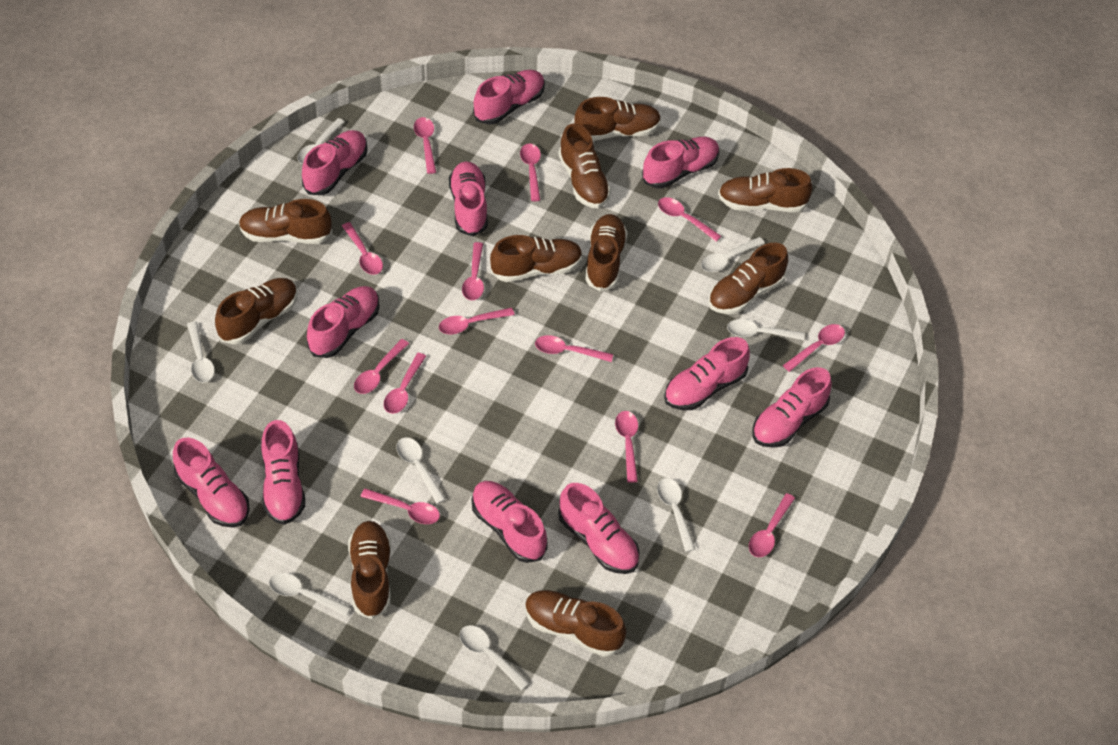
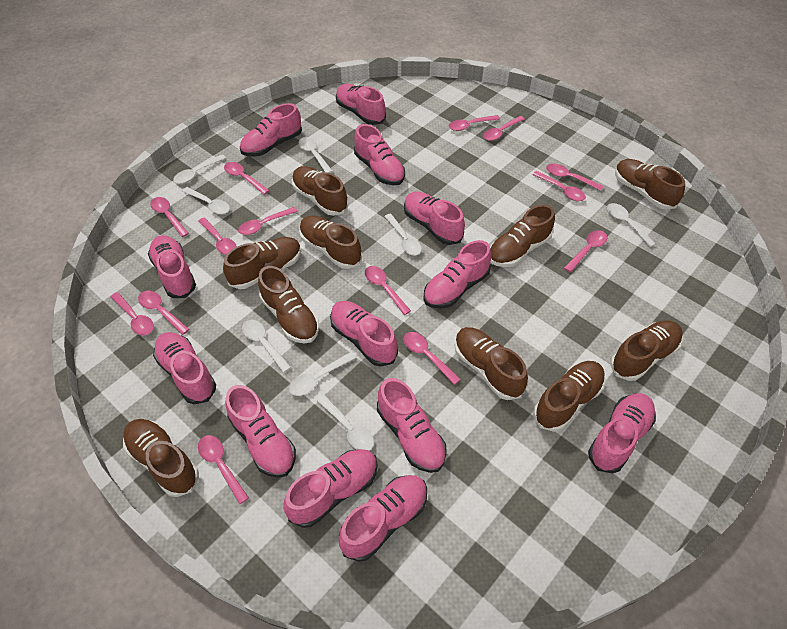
pink shoe: 11 -> 13
pink spoon: 13 -> 14

